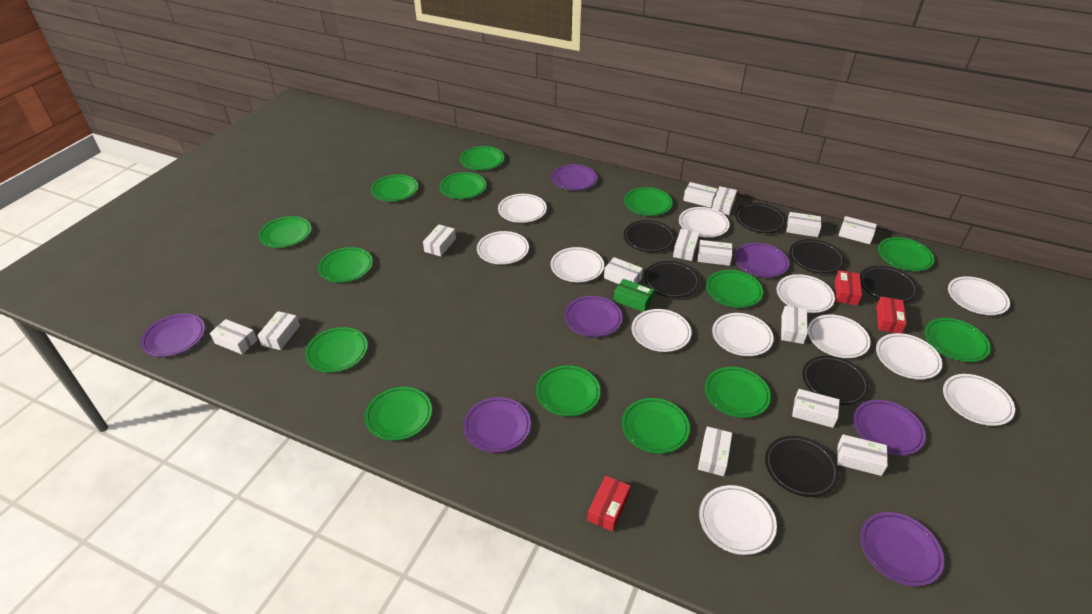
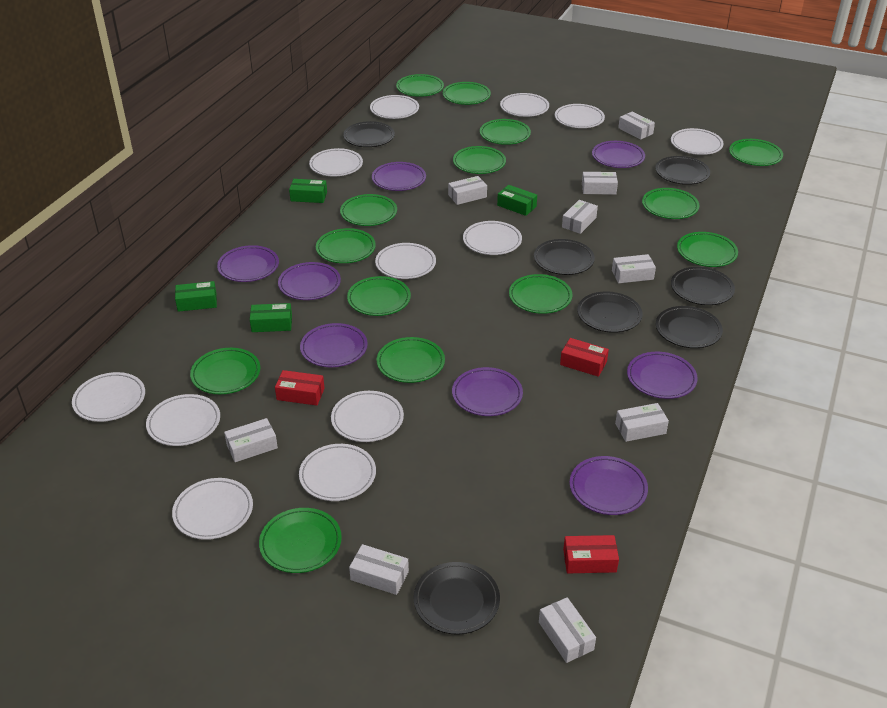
green box: 1 -> 4
purple plate: 7 -> 8
white box: 14 -> 9

